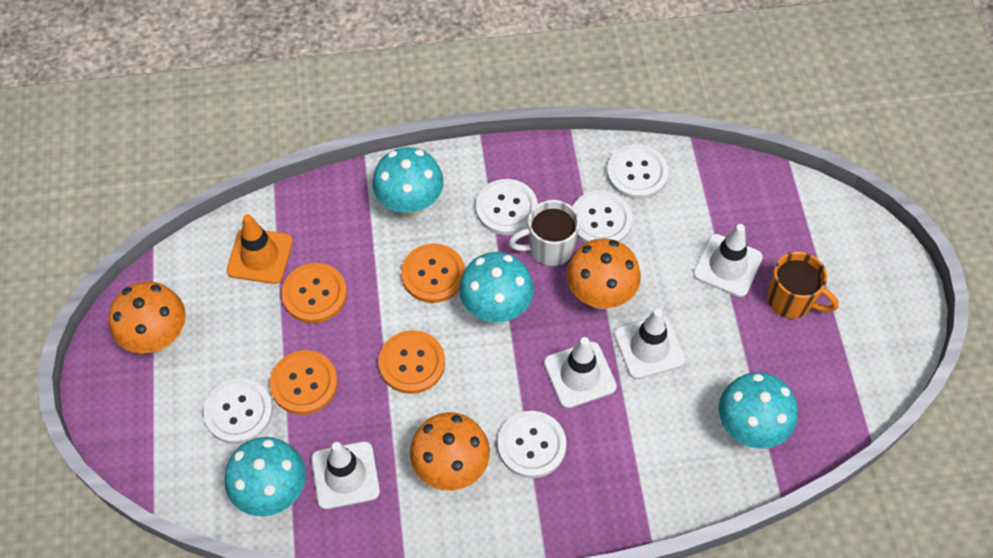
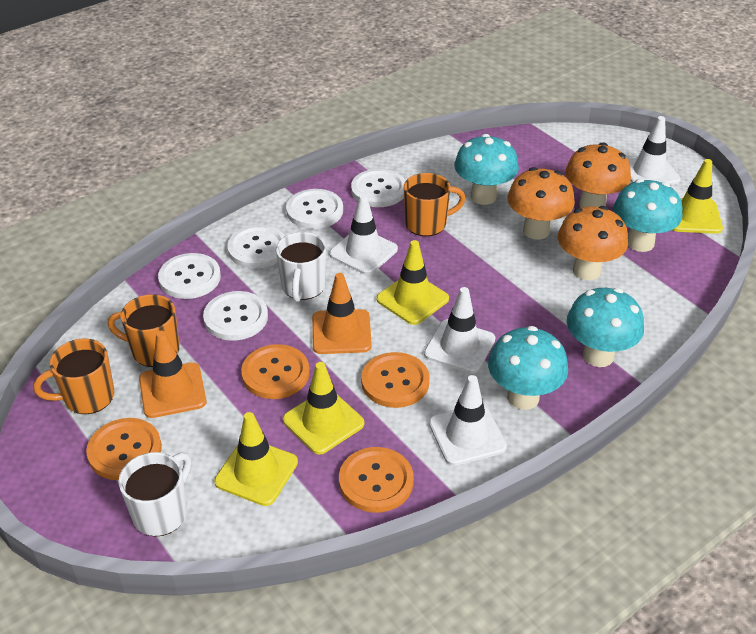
orange mug: 1 -> 3
orange traffic cone: 1 -> 2
white mug: 1 -> 2
yellow traffic cone: 0 -> 4

